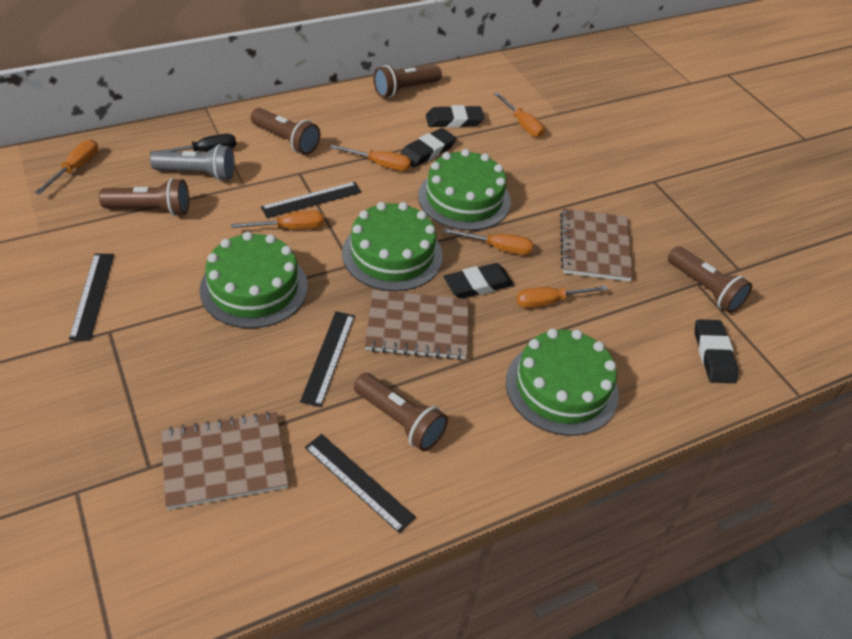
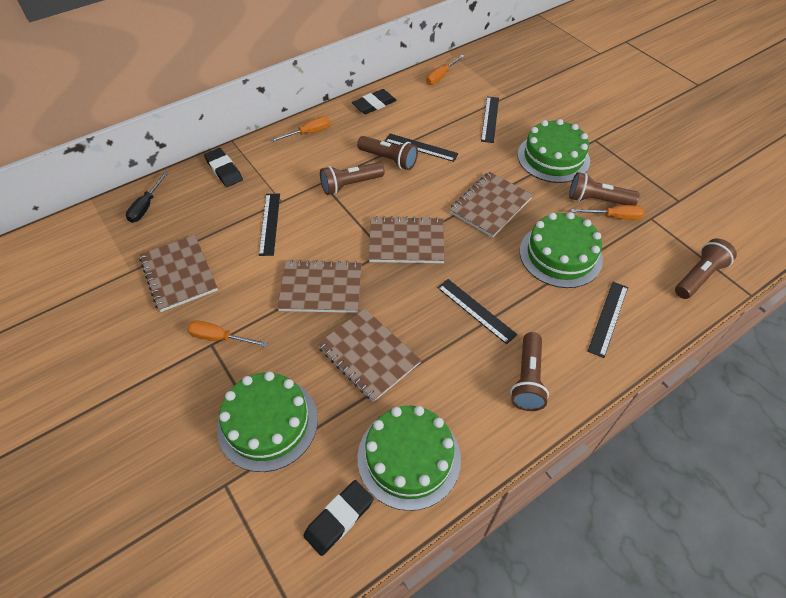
black eraser: 4 -> 3
black ruler: 4 -> 5
brown notebook: 3 -> 5
grey flashlight: 1 -> 0
orange screwdriver: 6 -> 4

